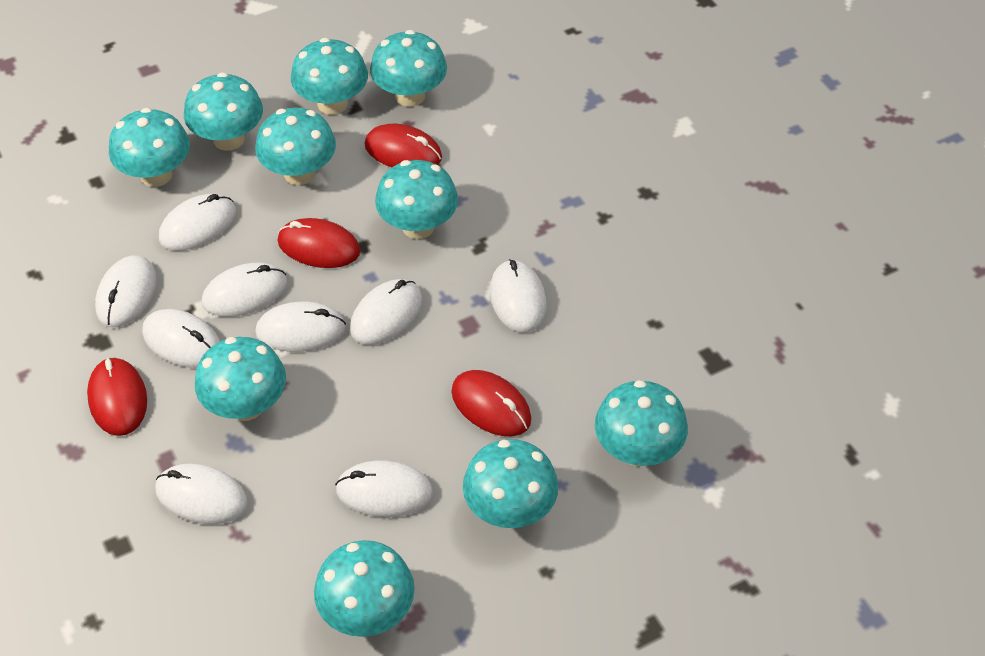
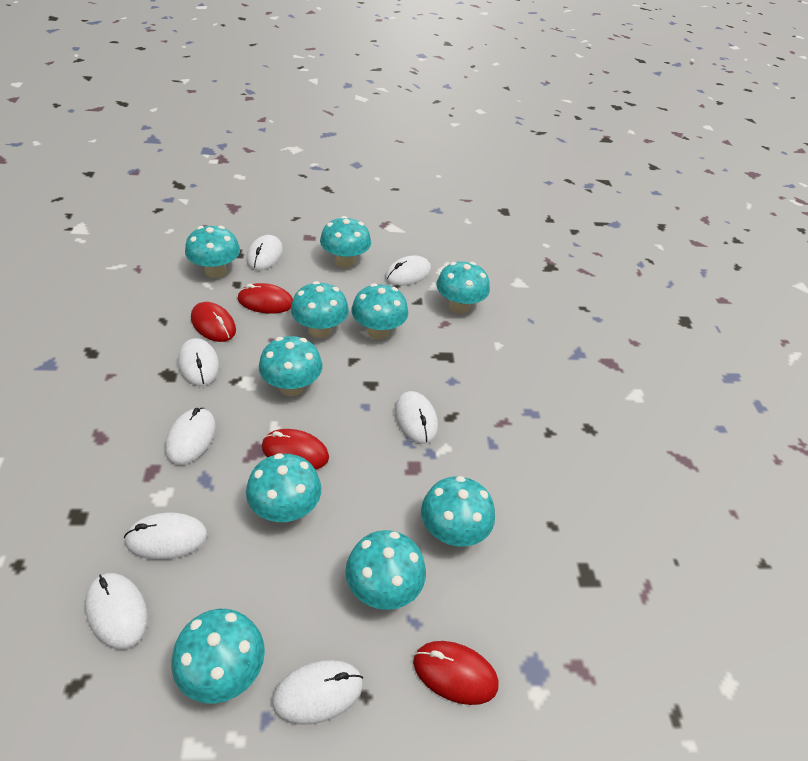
white mouse: 9 -> 8

